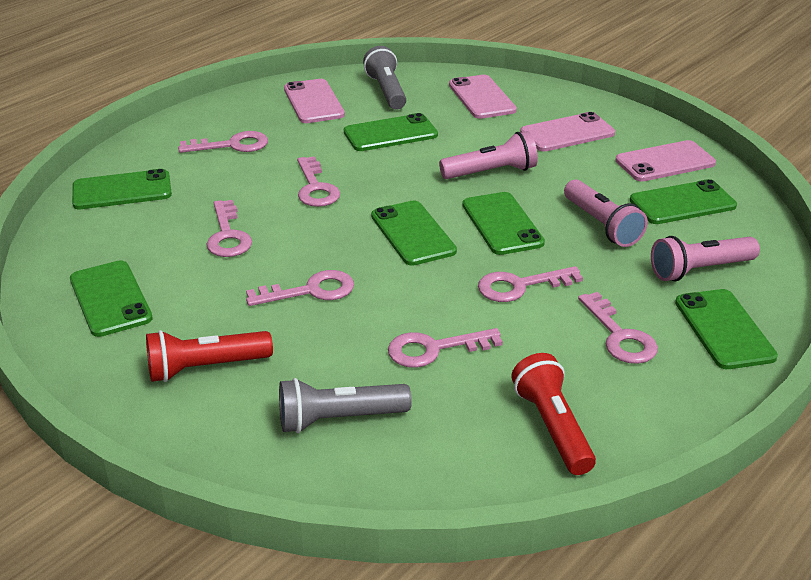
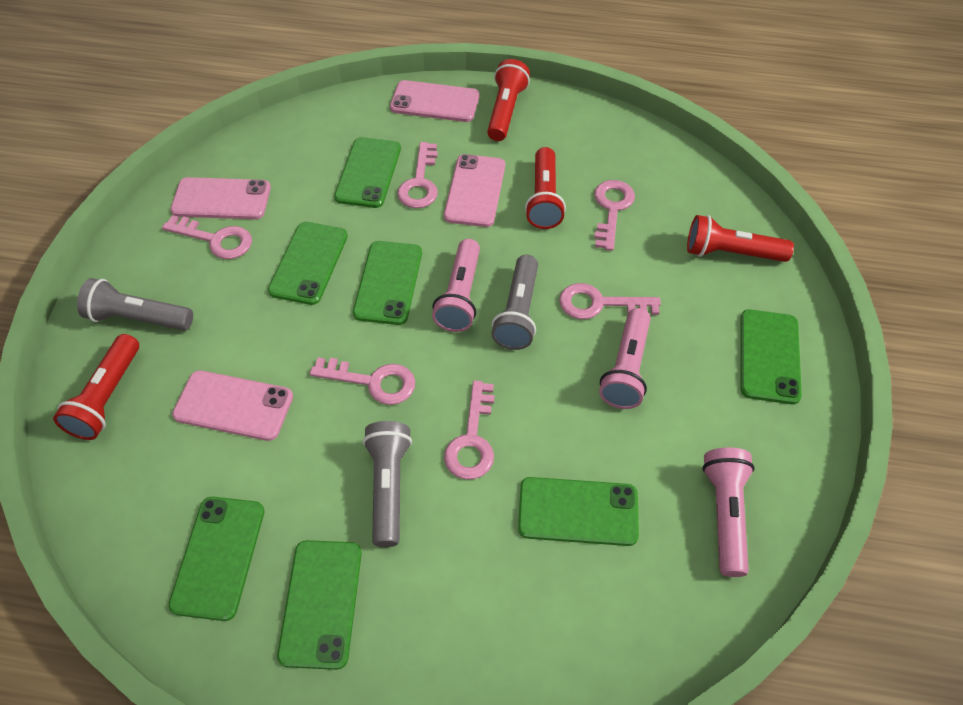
grey flashlight: 2 -> 3
pink key: 7 -> 6
red flashlight: 2 -> 4

